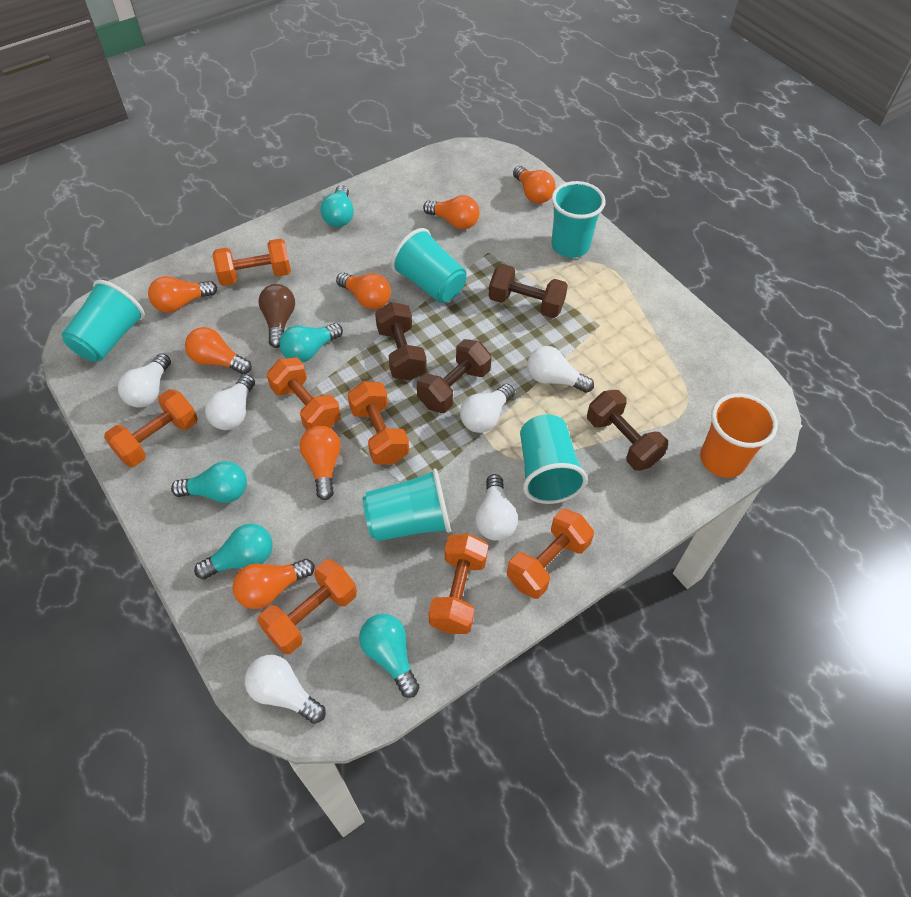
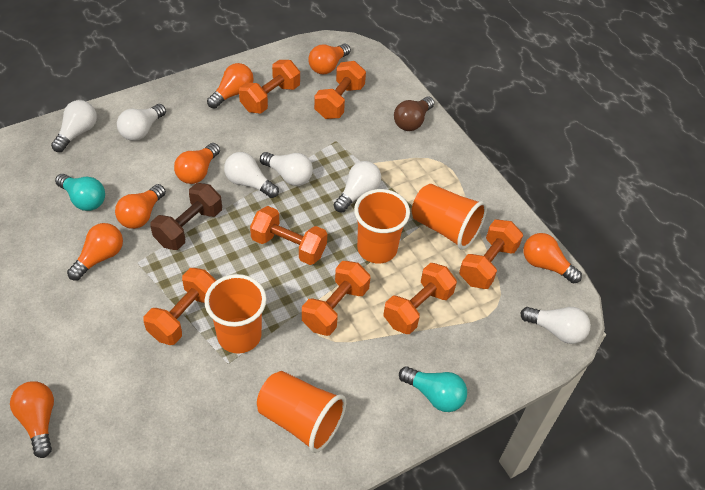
brown dumbbell: 4 -> 1
orange cup: 1 -> 4
turquoise cup: 5 -> 0
turquoise light bulb: 5 -> 2

